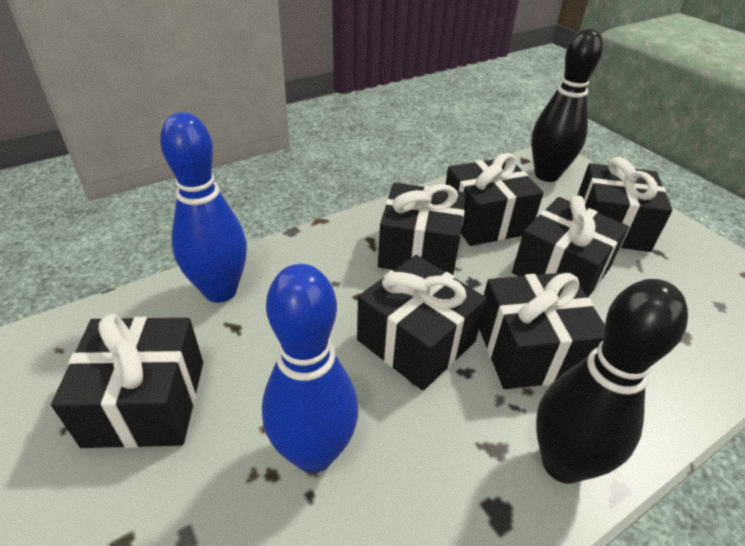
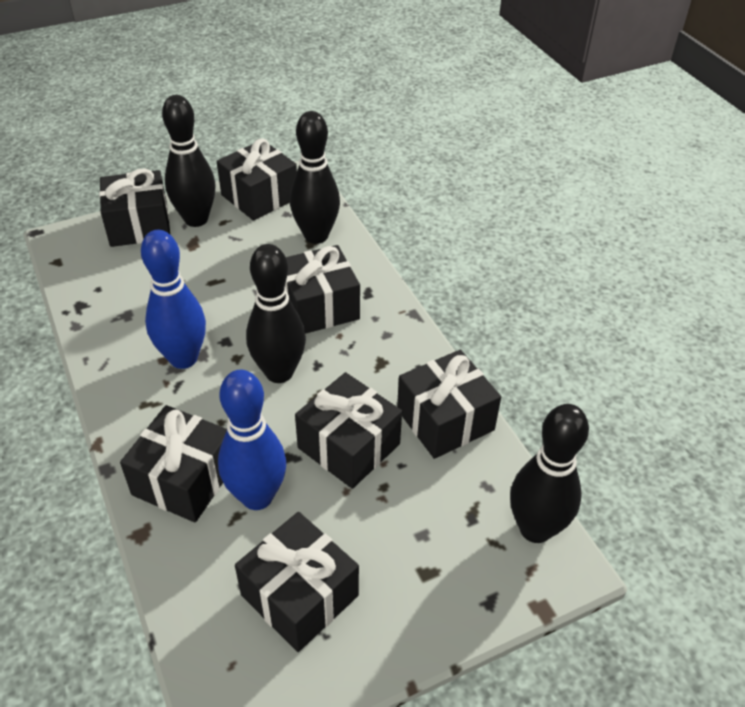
black bowling pin: 2 -> 4

